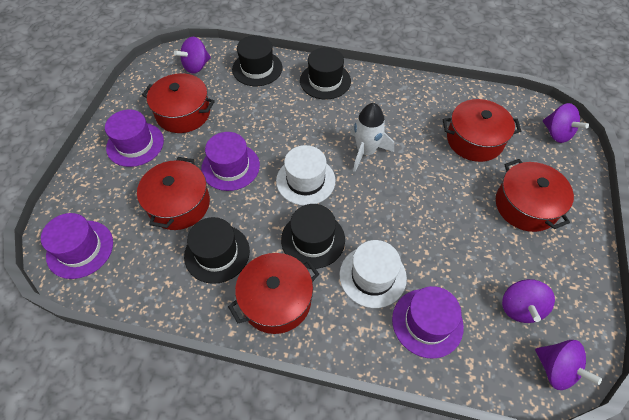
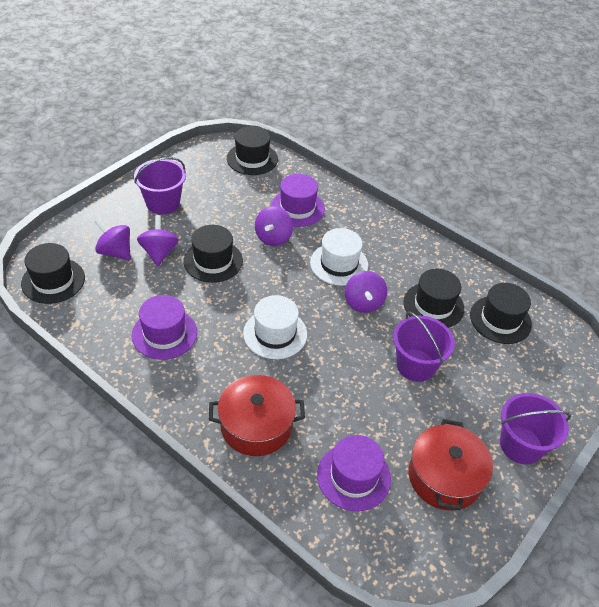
black hat: 4 -> 5
purple bucket: 0 -> 3
purple hat: 4 -> 3
red pot: 5 -> 2
white rocket: 1 -> 0

